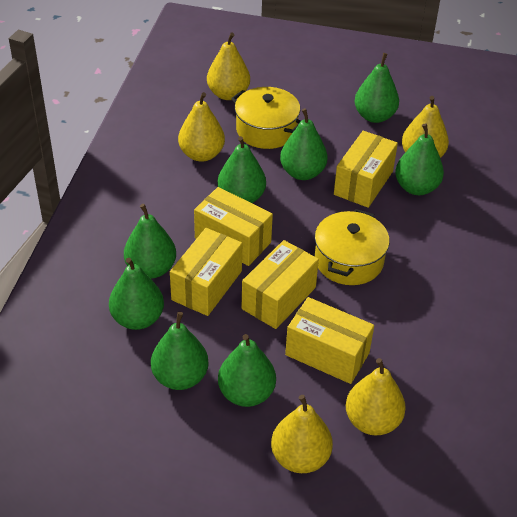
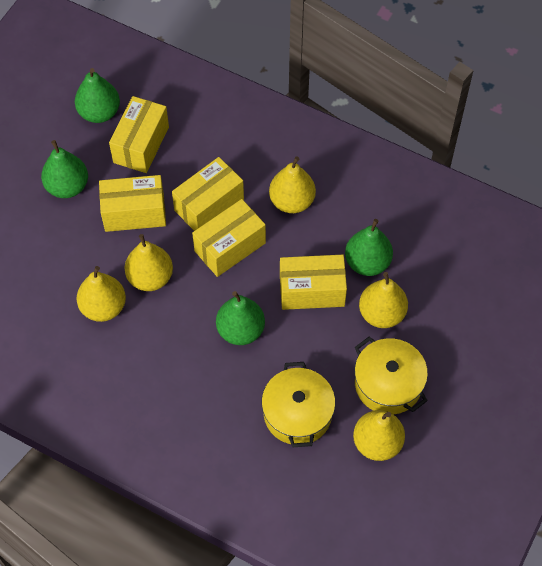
green pear: 8 -> 4

